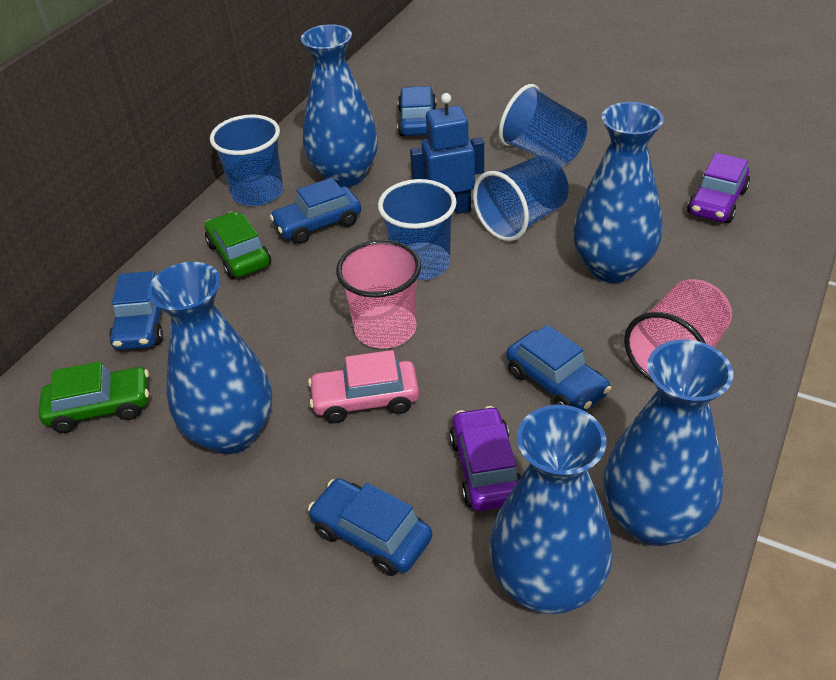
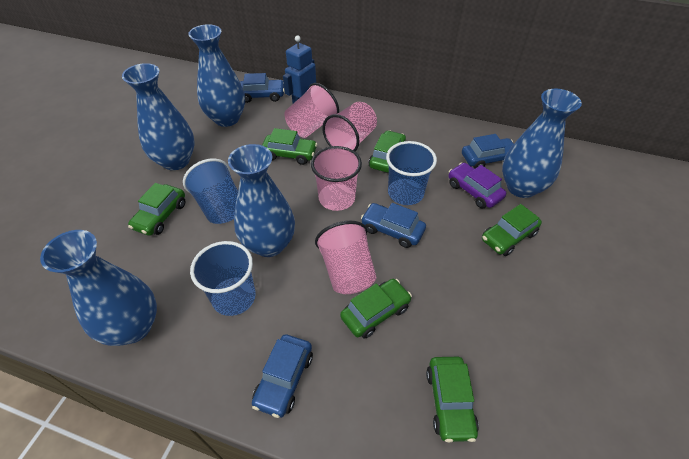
blue car: 5 -> 4
blue cup: 4 -> 3
green car: 2 -> 6
pink car: 1 -> 0
pink cup: 2 -> 4
purple car: 2 -> 1

